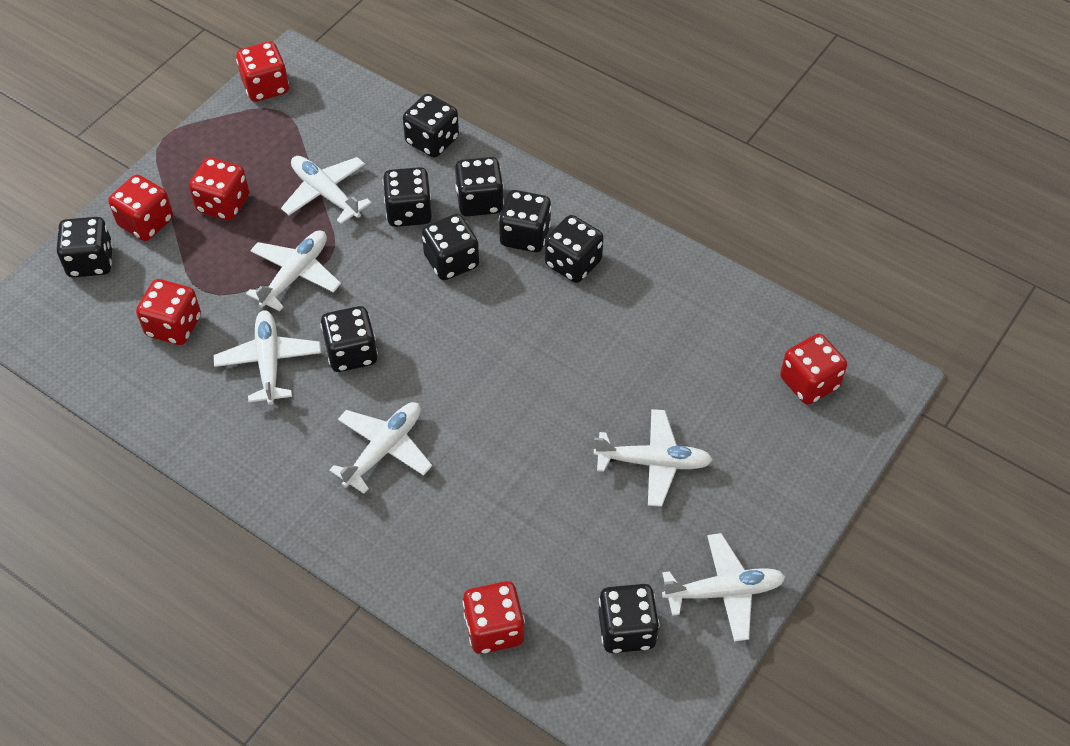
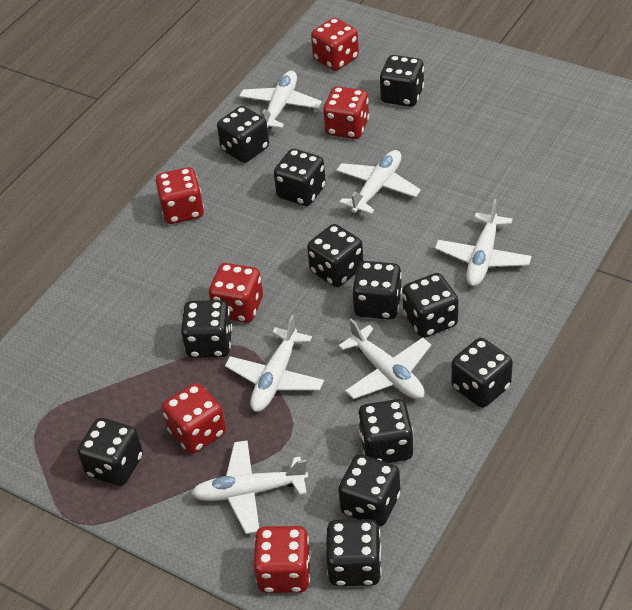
black dice: 9 -> 12

